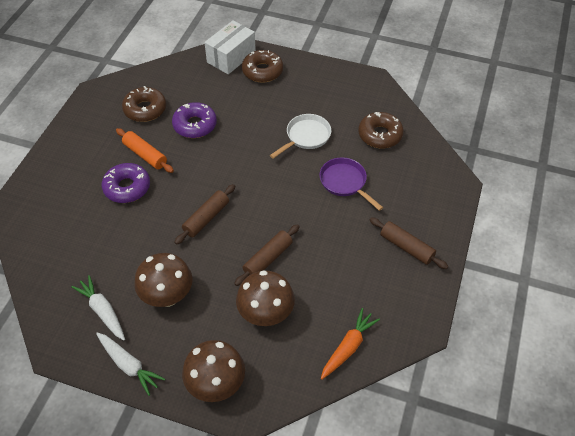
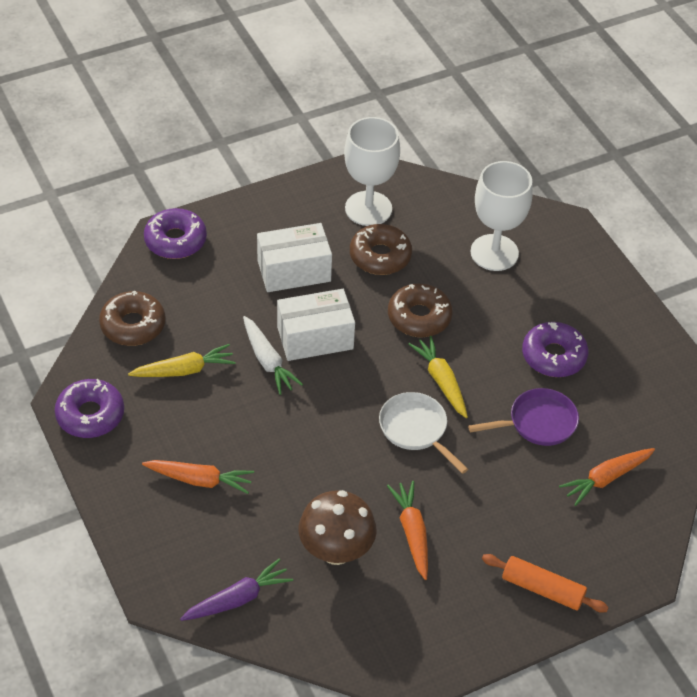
brown mushroom: 3 -> 1
brown rolling pin: 3 -> 0
orange carrot: 1 -> 3
purple carrot: 0 -> 1
purple donut: 2 -> 3
white box: 1 -> 2
white carrot: 2 -> 1
white goblet: 0 -> 2
yellow carrot: 0 -> 2

